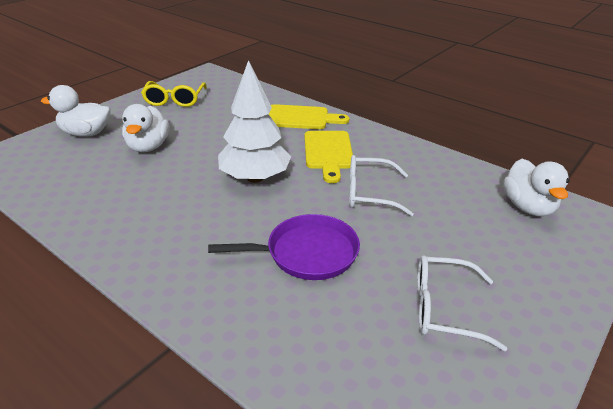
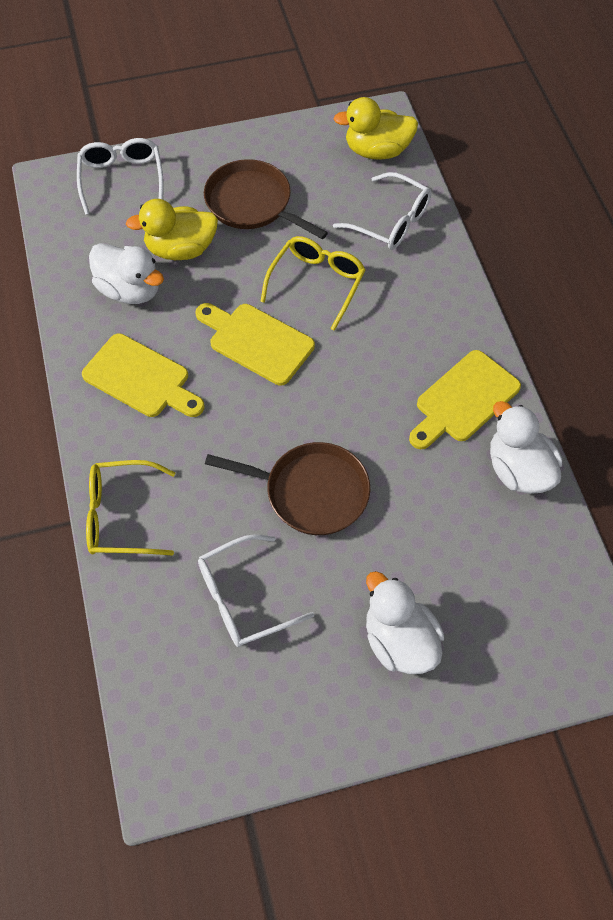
brown pan: 0 -> 2
purple pan: 1 -> 0
white glasses: 2 -> 3
white tree: 1 -> 0
yellow cutting board: 2 -> 3
yellow duck: 0 -> 2
yellow glasses: 1 -> 2

